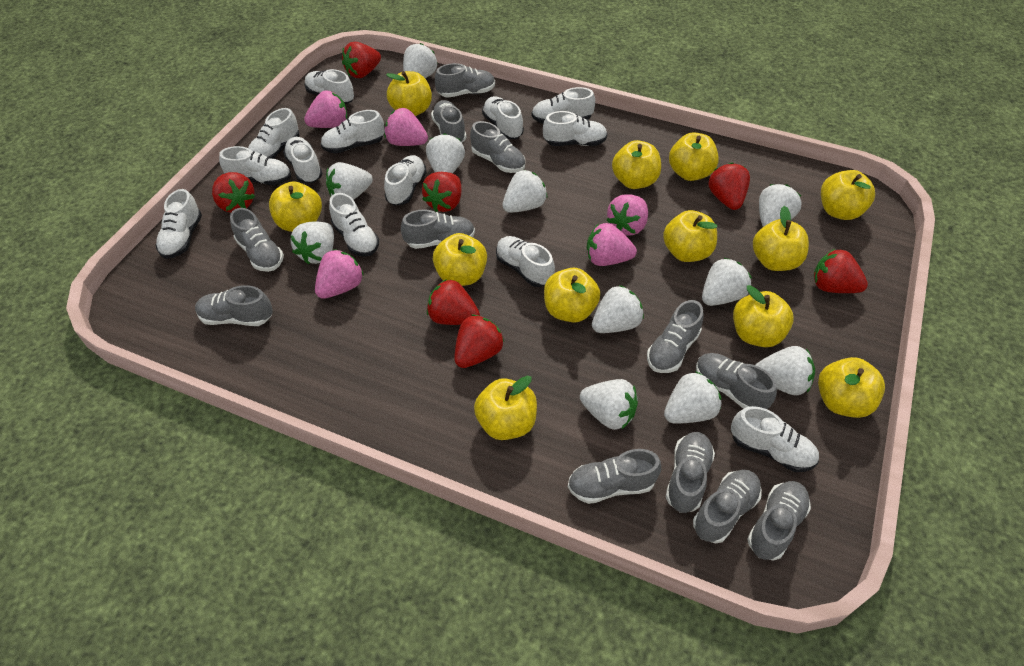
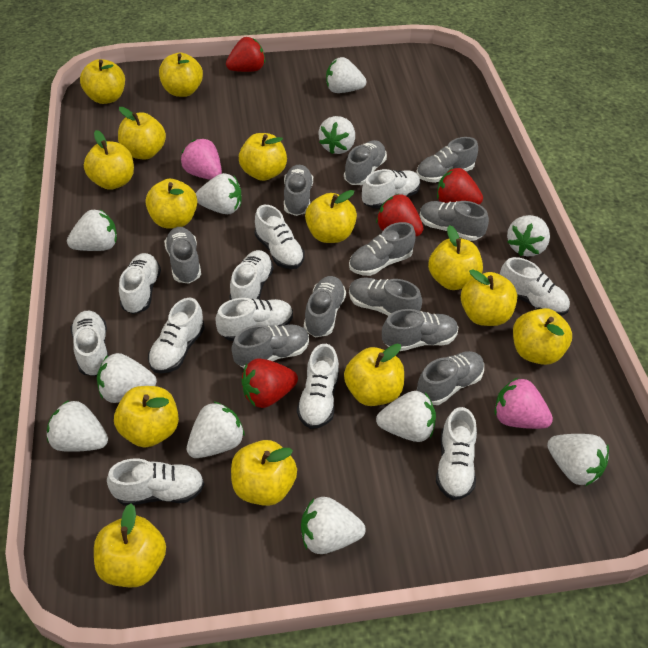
grey shoe: 12 -> 11
pink strawberry: 5 -> 2
red strawberry: 7 -> 4
white shoe: 13 -> 11
yellow apple: 12 -> 14

